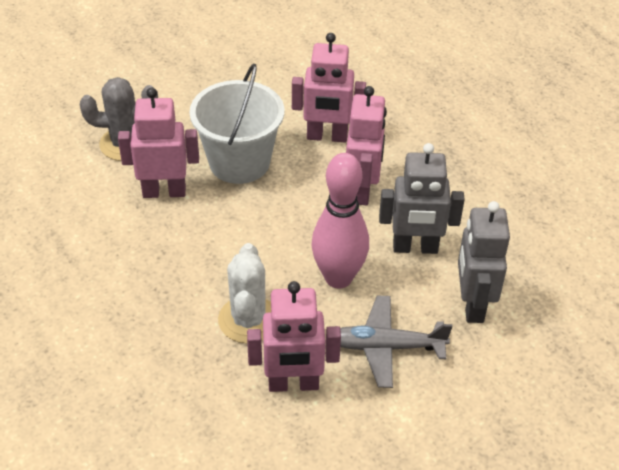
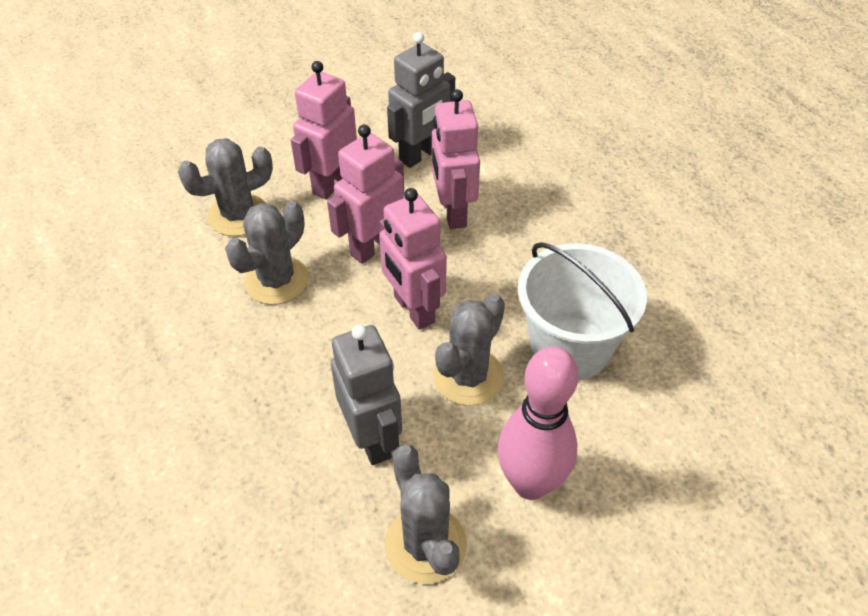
grey cactus: 1 -> 4
grey plane: 1 -> 0
white cactus: 1 -> 0

